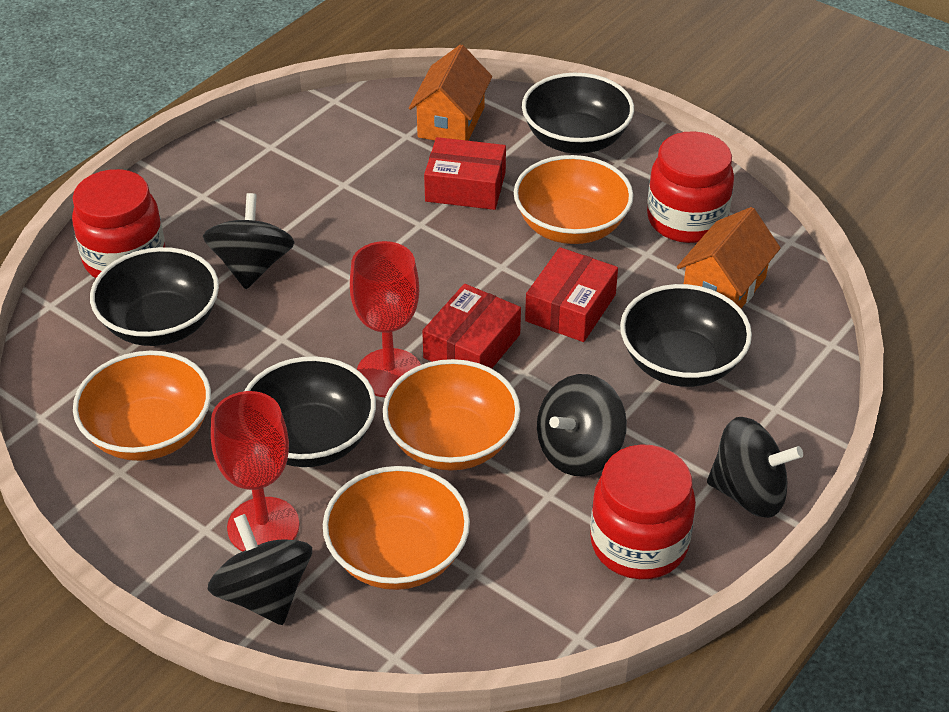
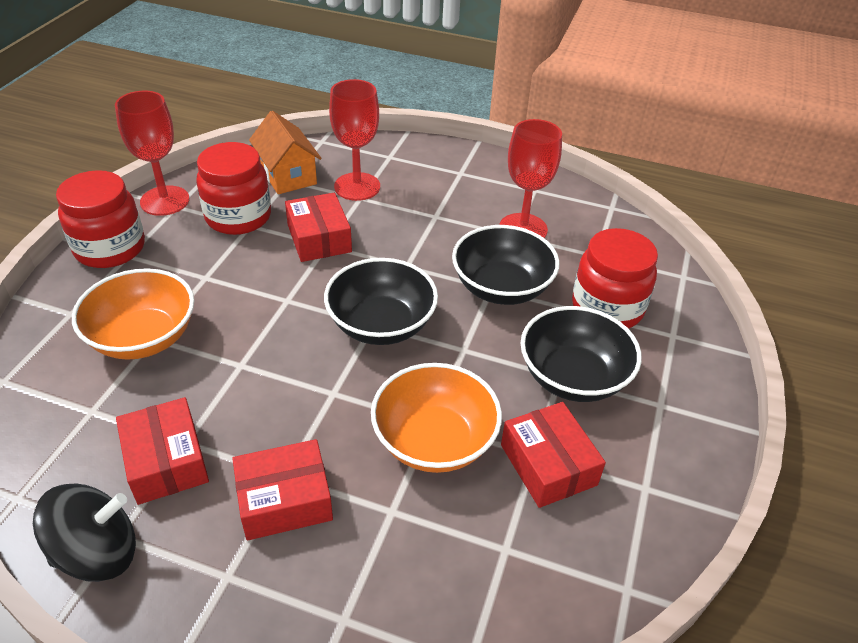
black bowl: 4 -> 3
black spinning top: 4 -> 1
orange bowl: 4 -> 2
orange house: 2 -> 1
red box: 3 -> 4
red goblet: 2 -> 3

